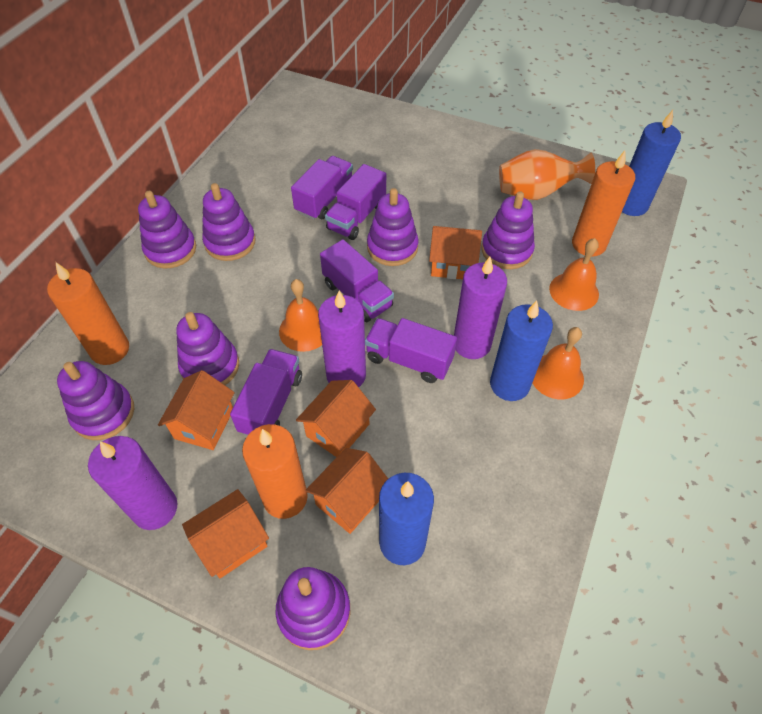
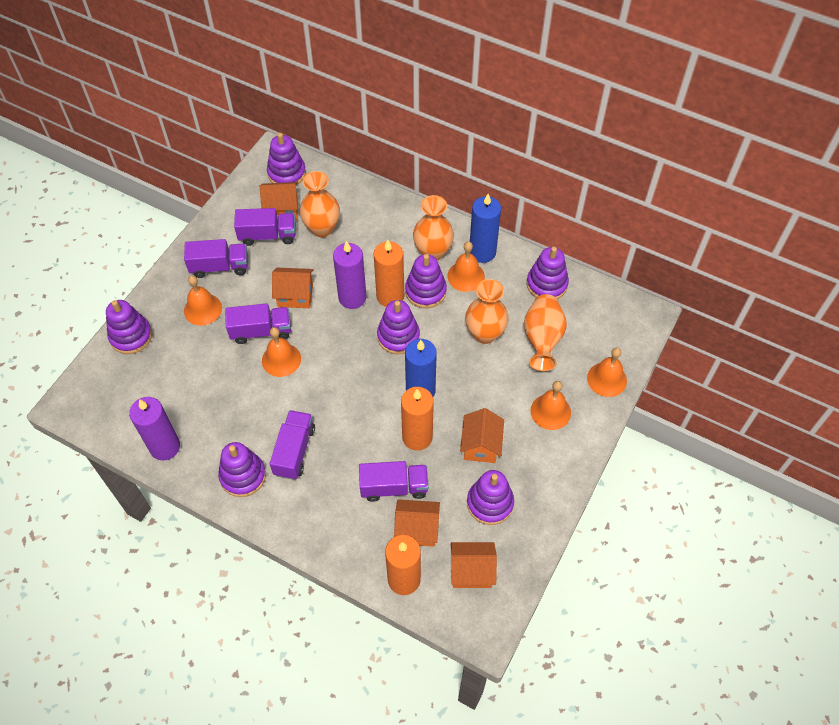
blue candle: 3 -> 2
orange bell: 3 -> 5
orange vase: 1 -> 4
purple candle: 3 -> 2

